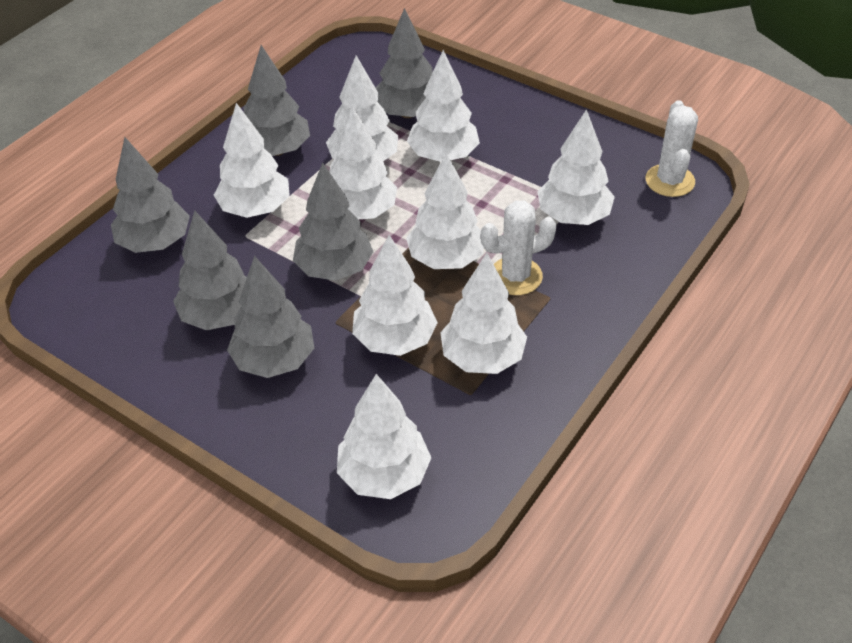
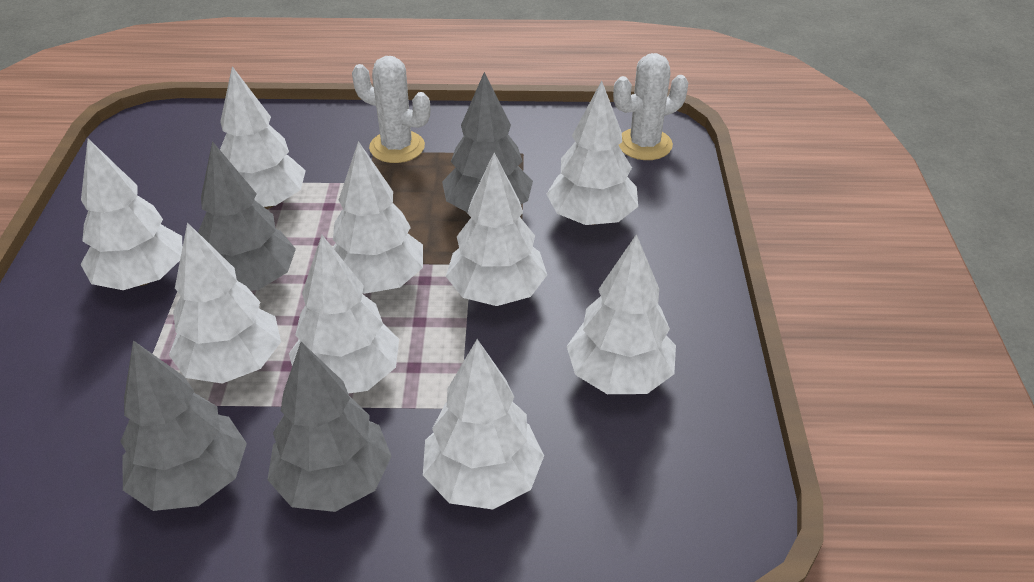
grey tree: 6 -> 4

